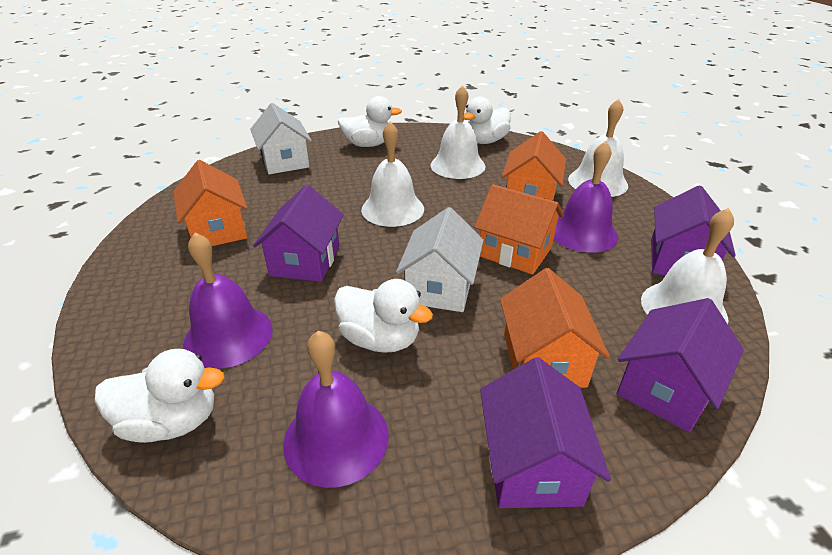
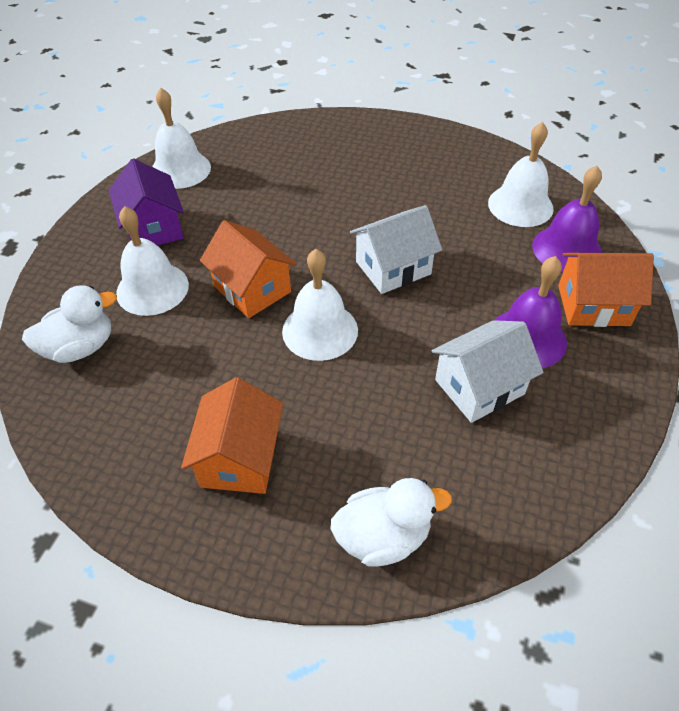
orange house: 4 -> 3
purple bell: 3 -> 2
purple house: 4 -> 1
white duck: 4 -> 2

